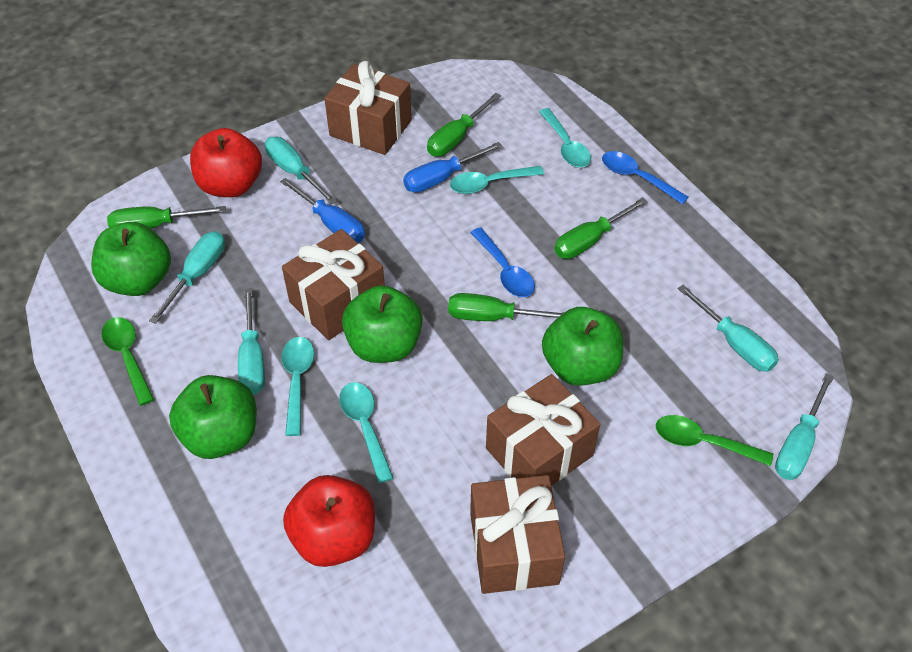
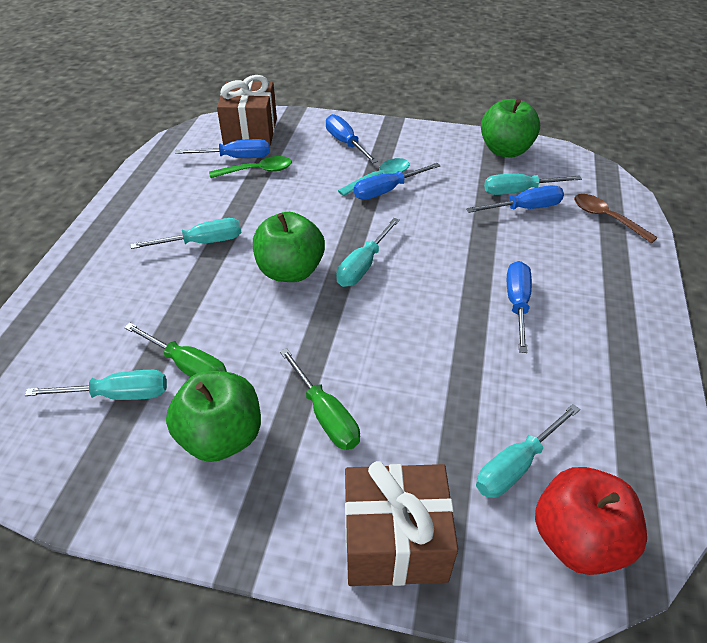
blue screwdriver: 2 -> 5
blue spoon: 2 -> 0
brown gift: 4 -> 2
brown spoon: 0 -> 1
green apple: 4 -> 3
green screwdriver: 4 -> 2
green spoon: 2 -> 1
red apple: 2 -> 1
turquoise spoon: 4 -> 1

